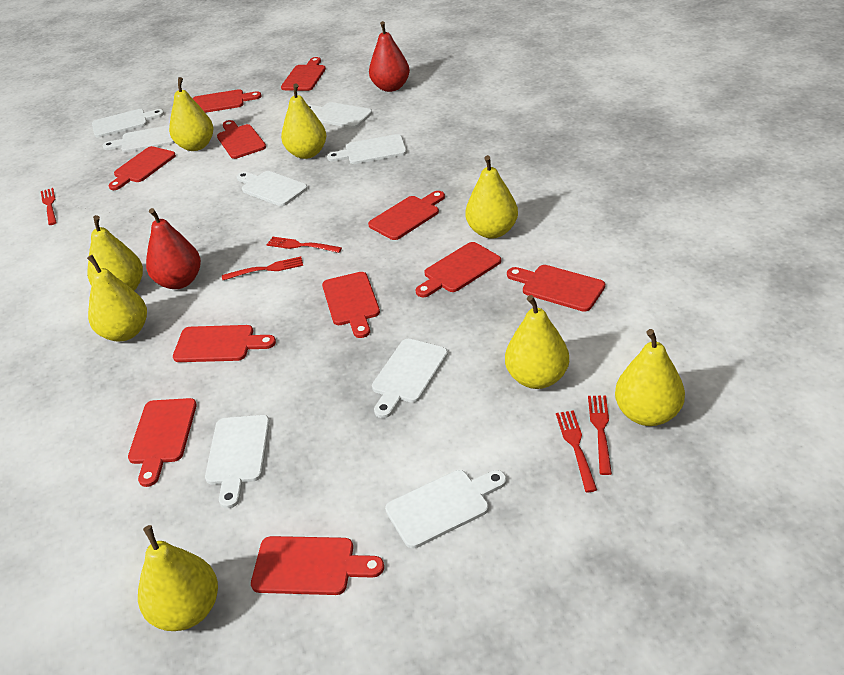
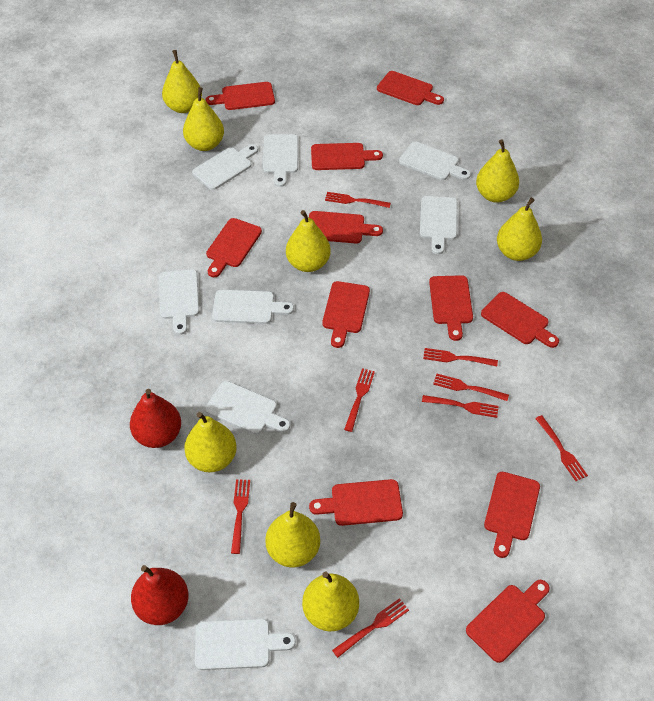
red fork: 5 -> 8

